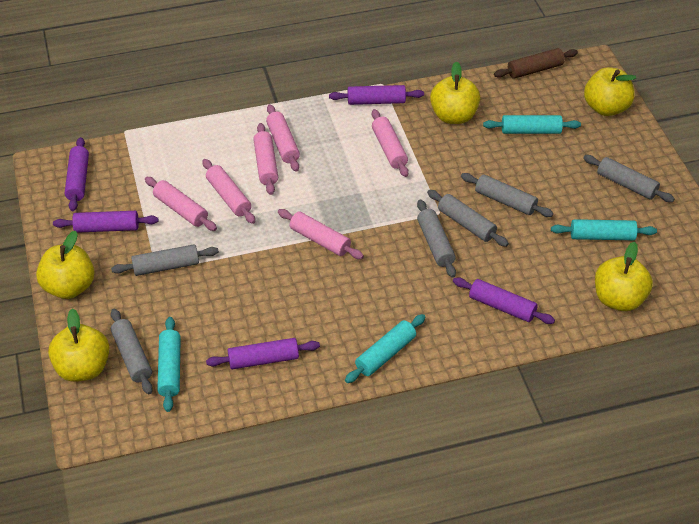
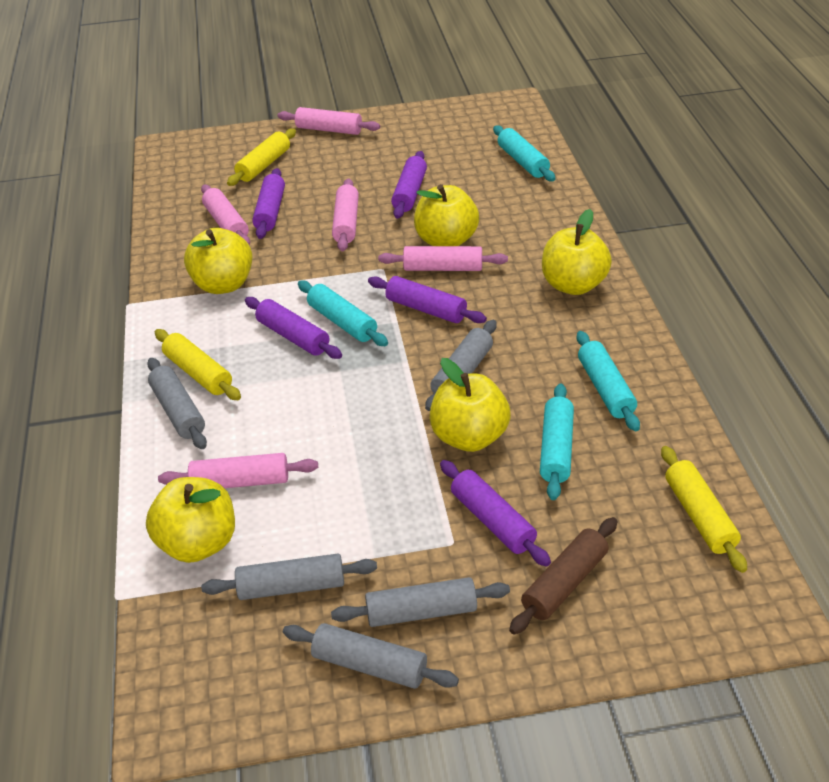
grey rolling pin: 6 -> 5
pink rolling pin: 6 -> 5
yellow rolling pin: 0 -> 3

